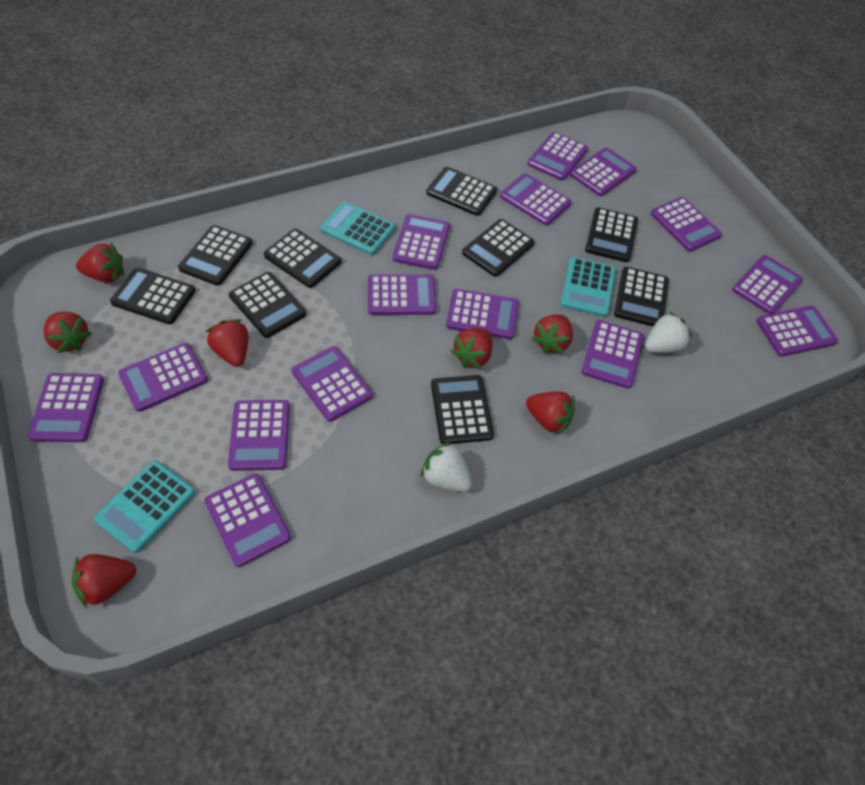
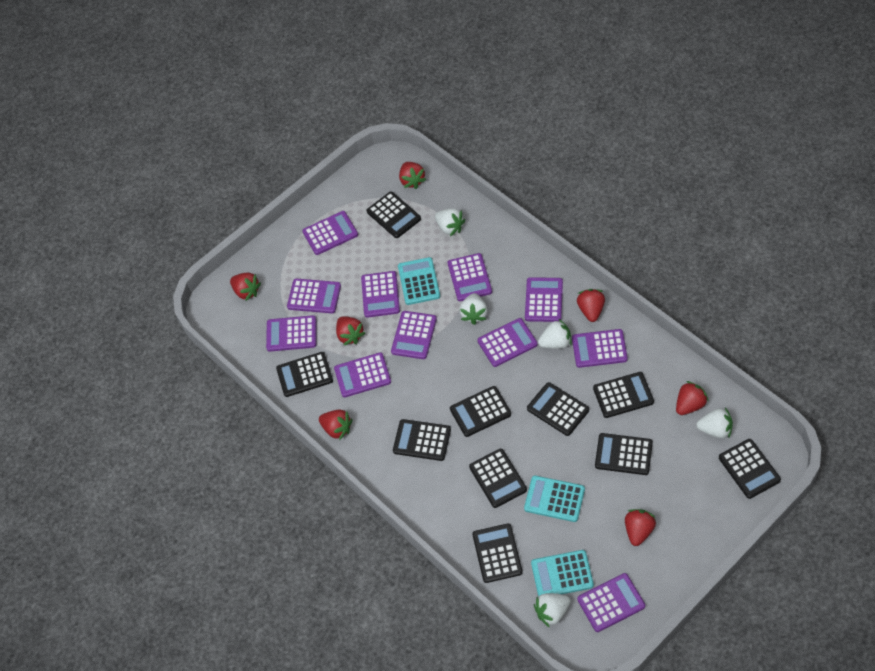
black calculator: 9 -> 10
purple calculator: 15 -> 11
white strawberry: 2 -> 5

